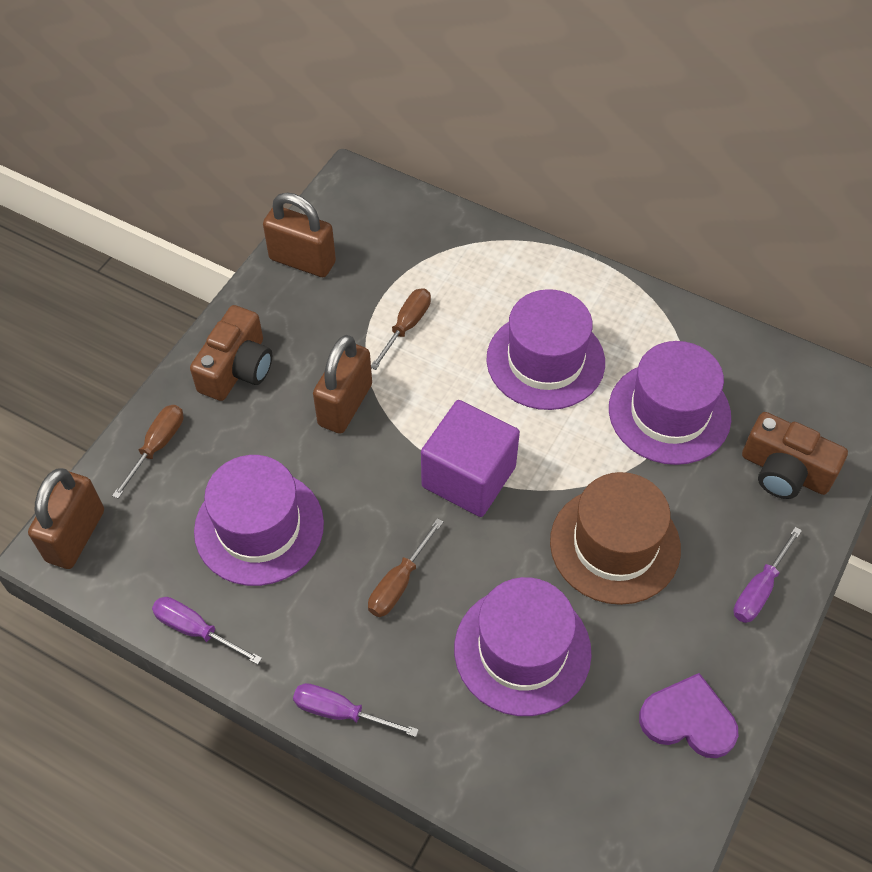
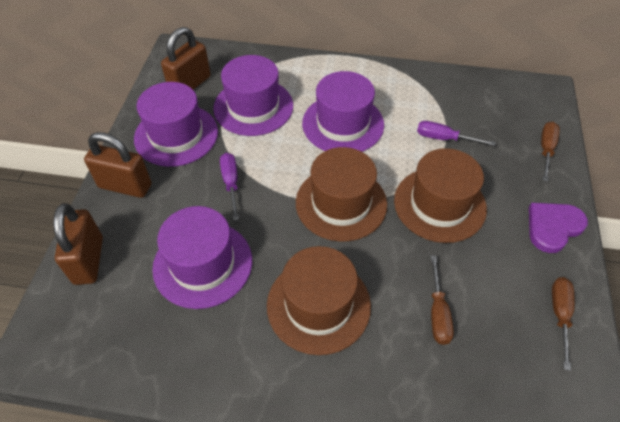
brown camera: 2 -> 0
brown hat: 1 -> 3
purple cube: 1 -> 0
purple screwdriver: 3 -> 2

